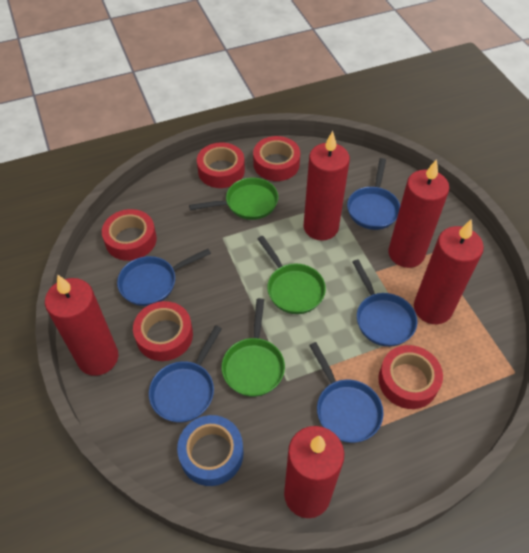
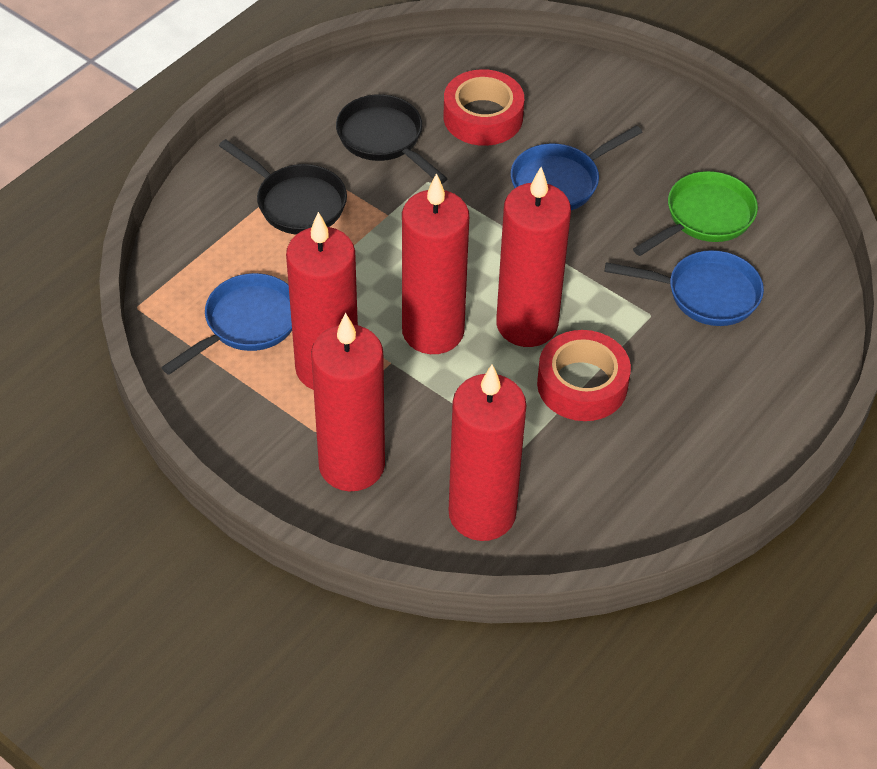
black pan: 0 -> 2
blue pan: 5 -> 3
blue tape: 1 -> 0
green pan: 3 -> 1
red tape: 5 -> 2

